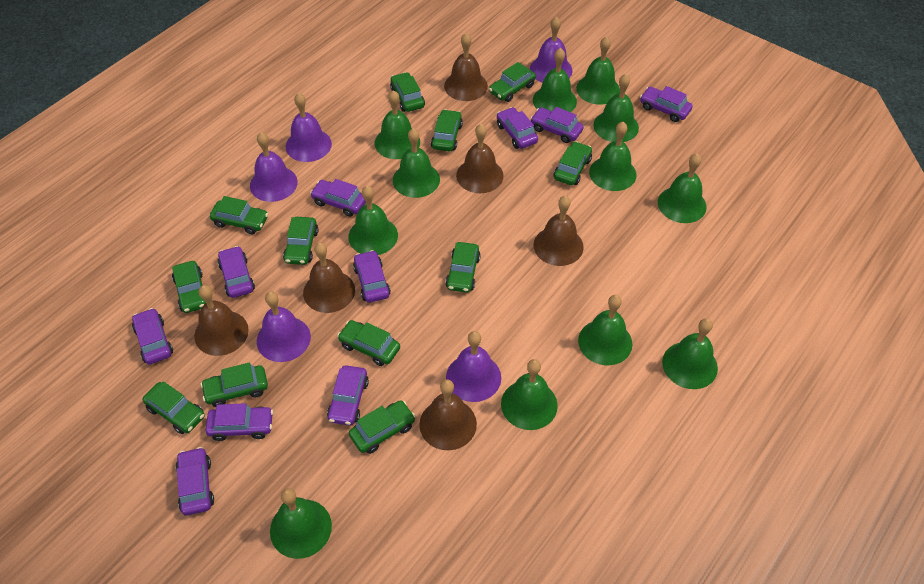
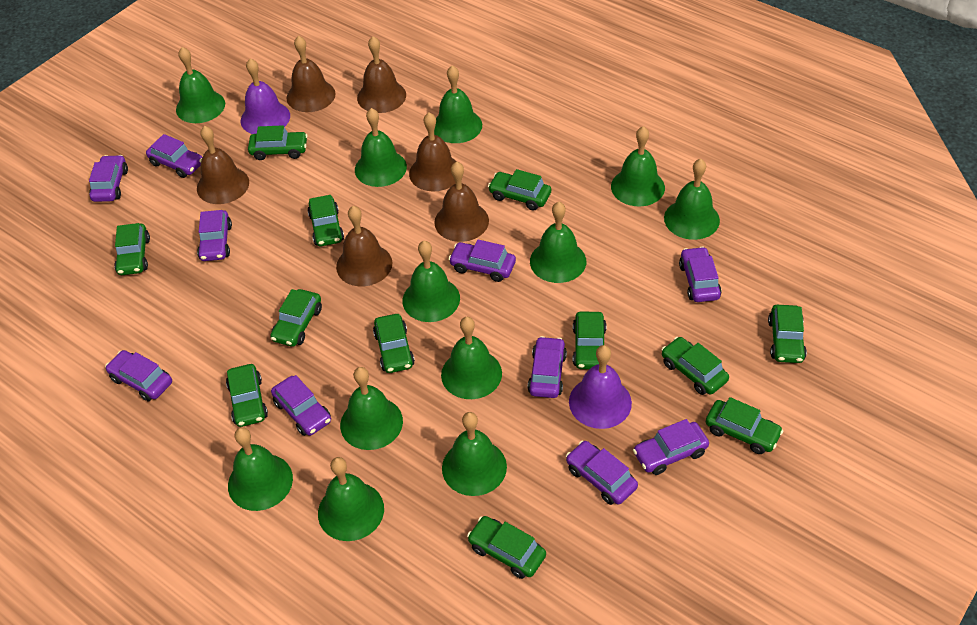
purple bell: 5 -> 2

